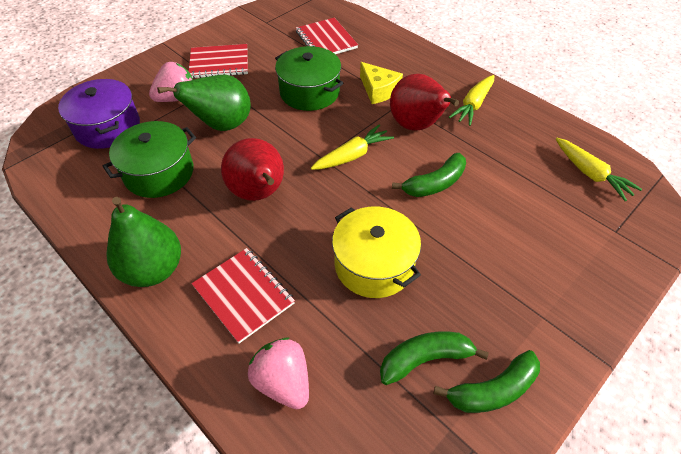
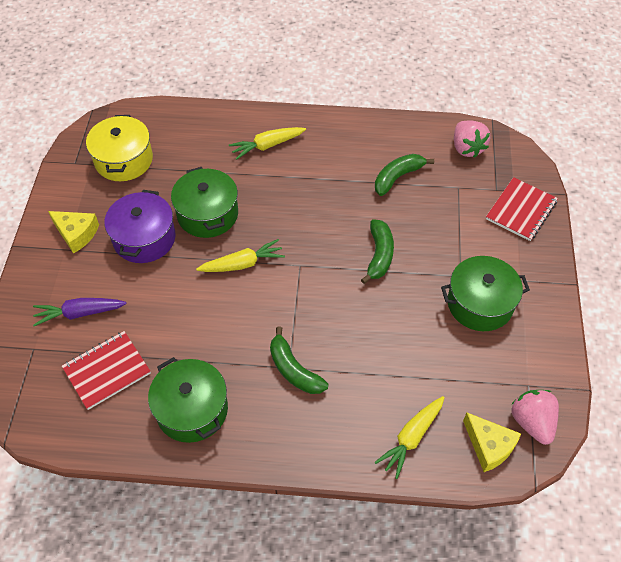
green pear: 2 -> 0
green pot: 2 -> 3
purple carrot: 0 -> 1
red notebook: 3 -> 2
red pear: 2 -> 0
yellow cheese: 1 -> 2

